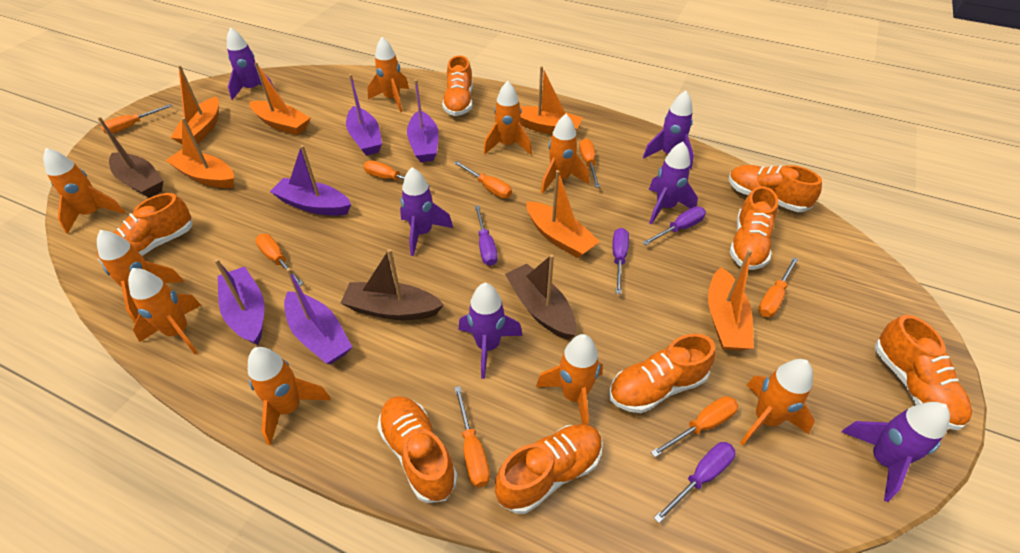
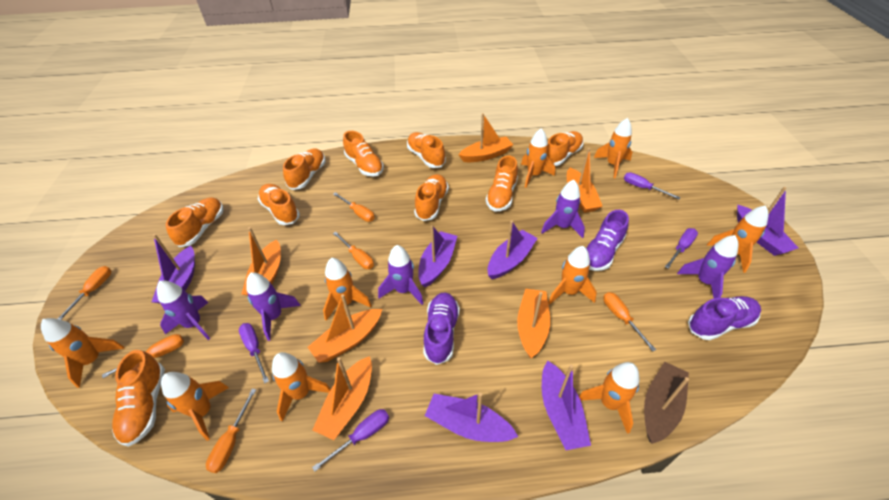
brown boat: 3 -> 1
orange screwdriver: 8 -> 6
orange shoe: 8 -> 9
purple boat: 5 -> 6
purple rocket: 6 -> 5
purple shoe: 0 -> 3

